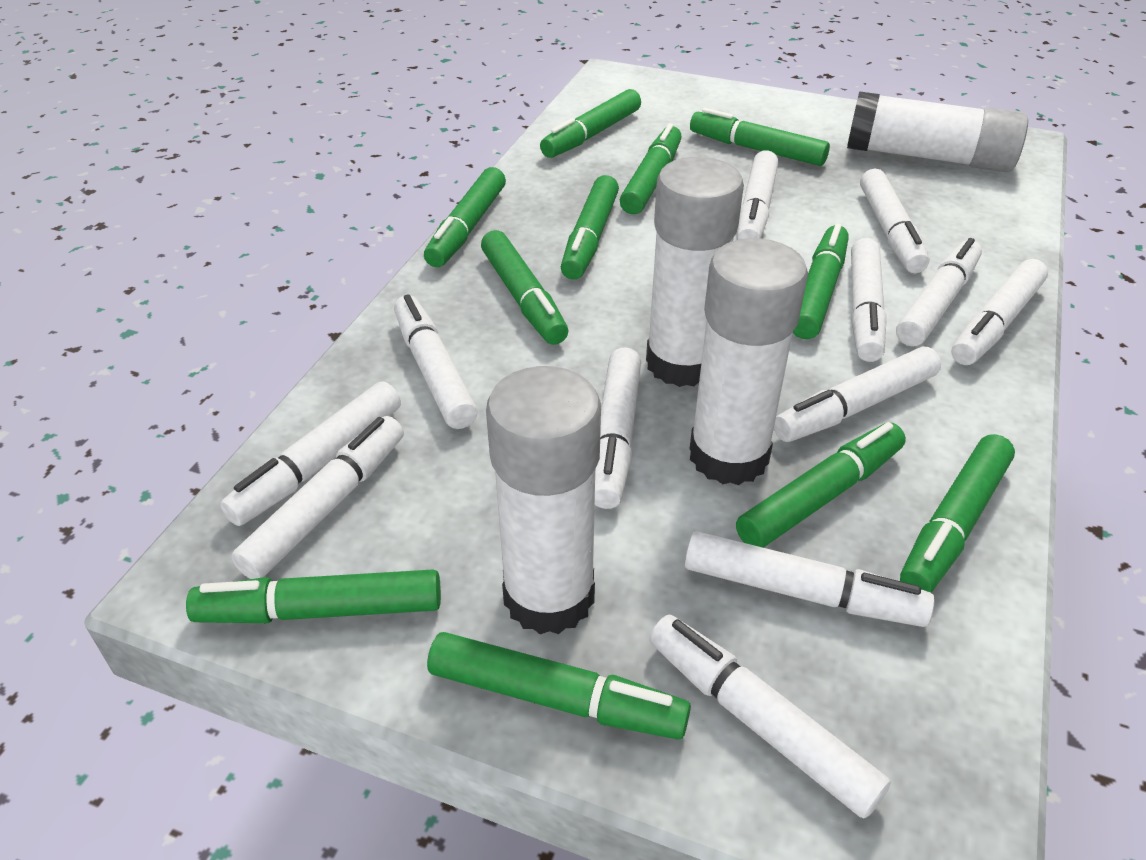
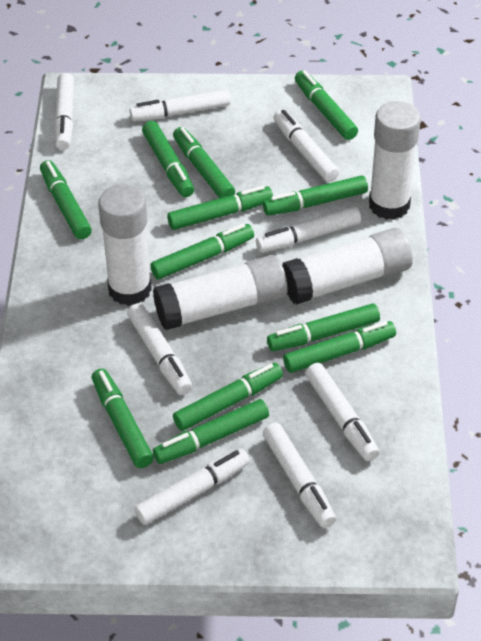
green marker: 11 -> 12
white marker: 12 -> 8

